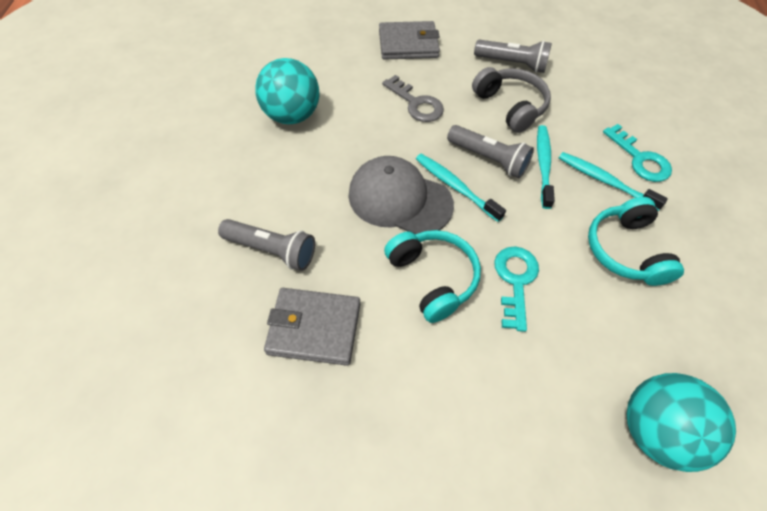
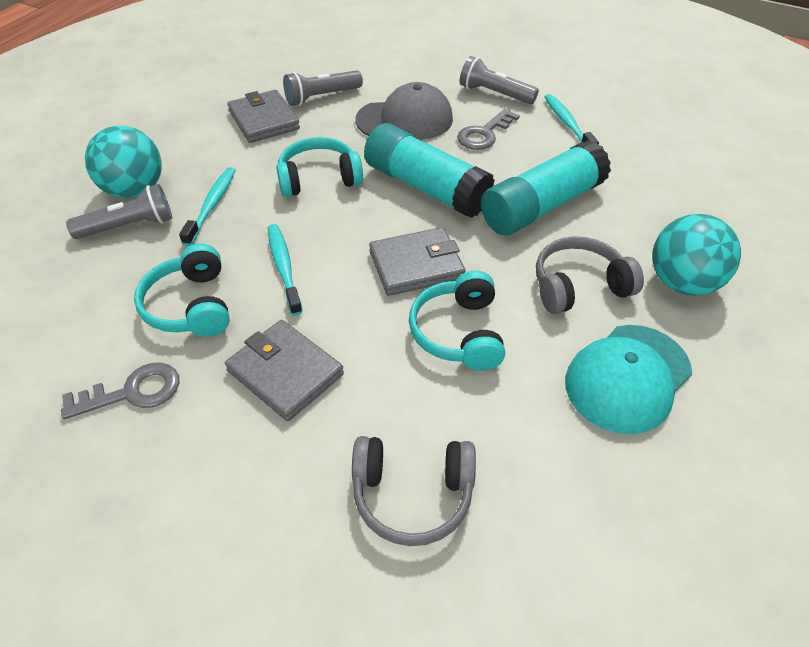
grey headphones: 1 -> 2
grey key: 1 -> 2
grey wallet: 2 -> 3
turquoise cap: 0 -> 1
turquoise glue stick: 0 -> 2
turquoise headphones: 2 -> 3
turquoise key: 2 -> 0

